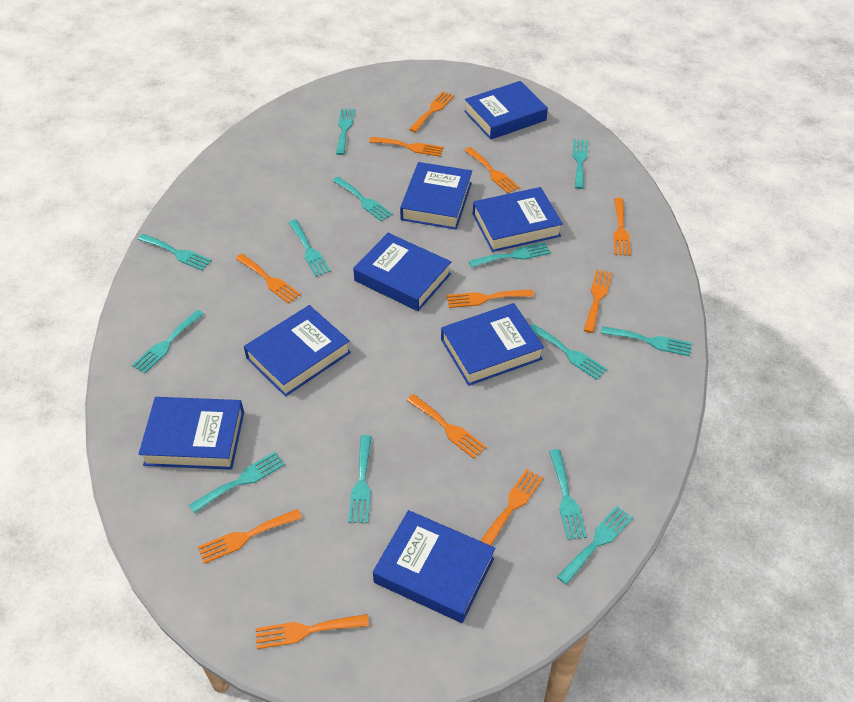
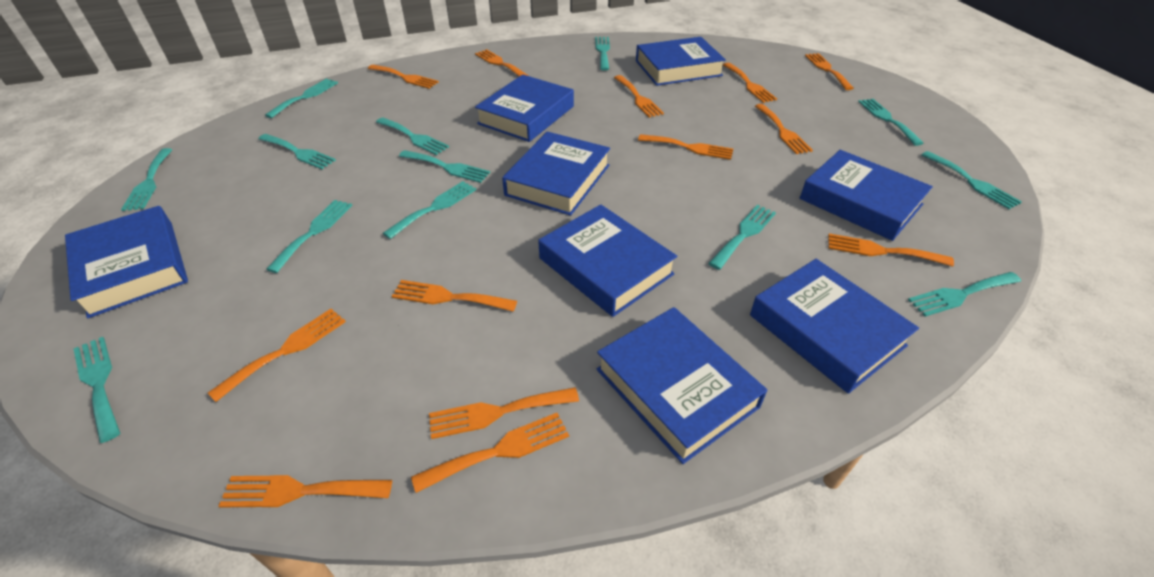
orange fork: 11 -> 13

